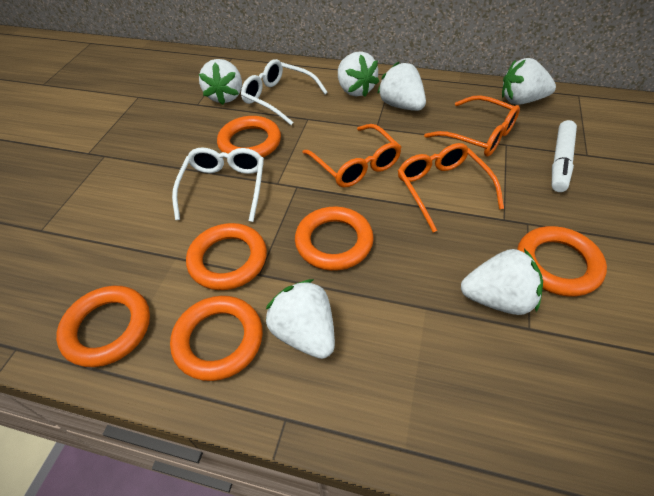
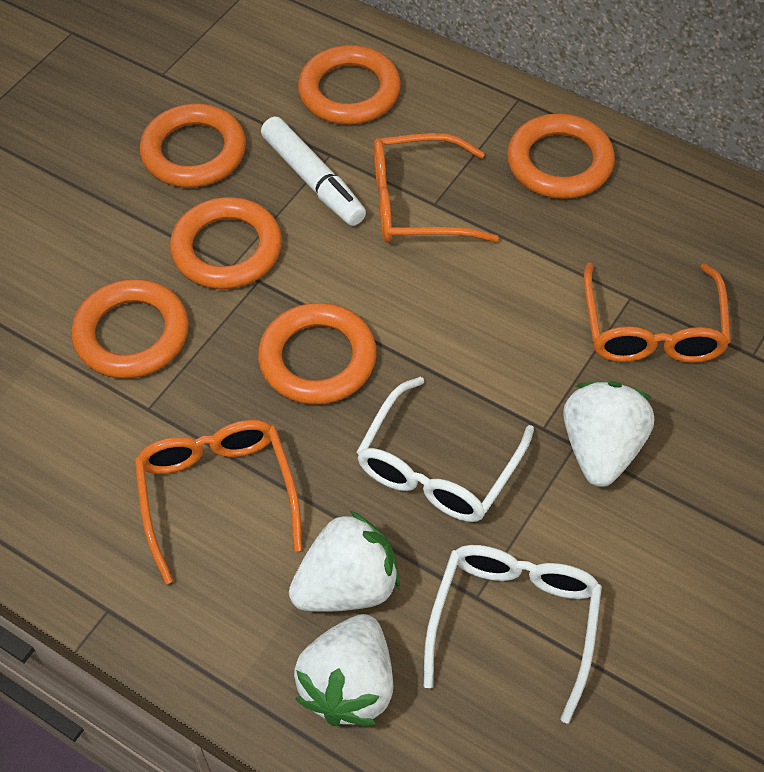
white strawberry: 6 -> 3

